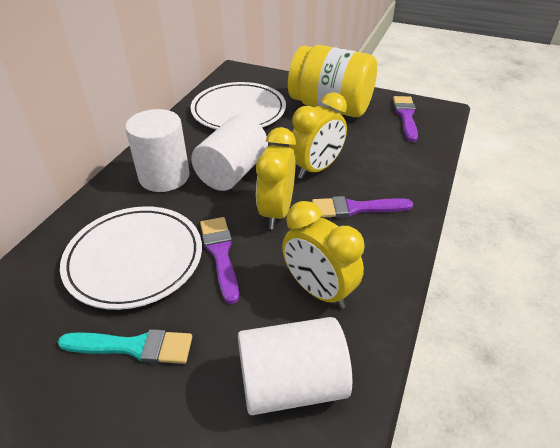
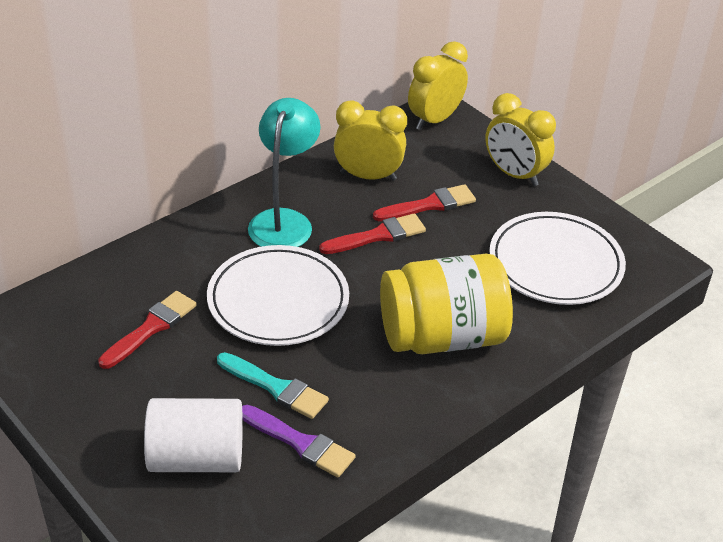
purple brush: 3 -> 1
red brush: 0 -> 3
turquoise lamp: 0 -> 1
white cylinder: 3 -> 1

